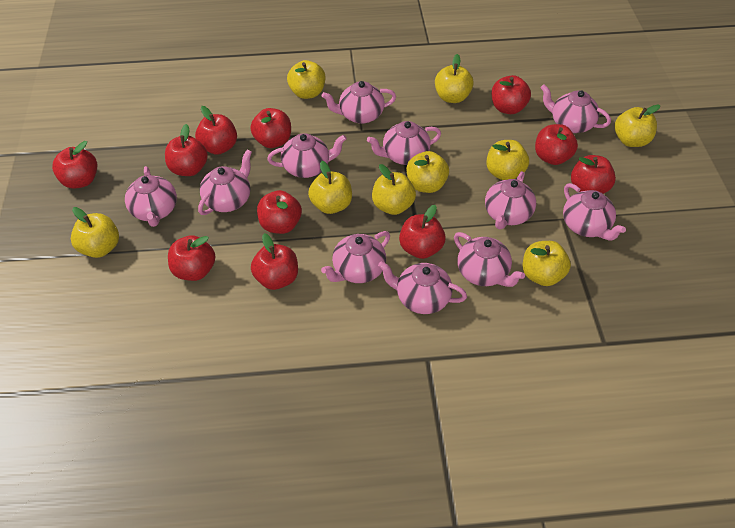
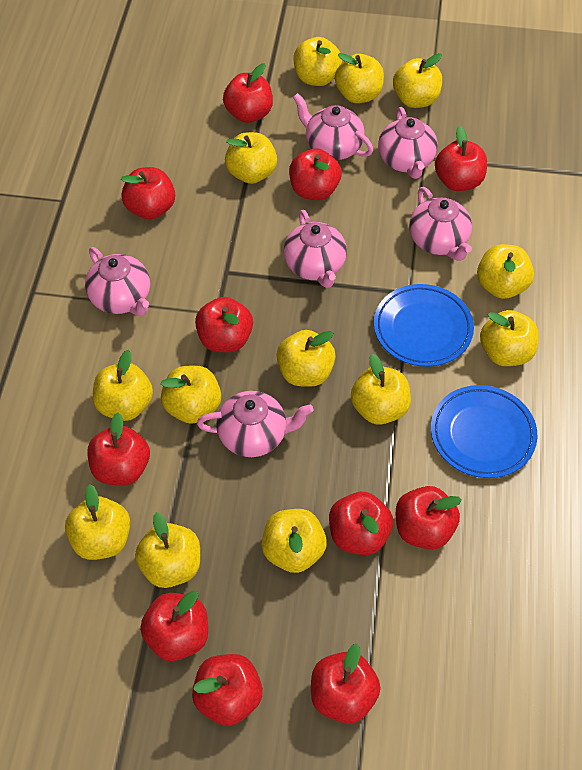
blue plate: 0 -> 2
pink teapot: 11 -> 6
yellow apple: 9 -> 13

